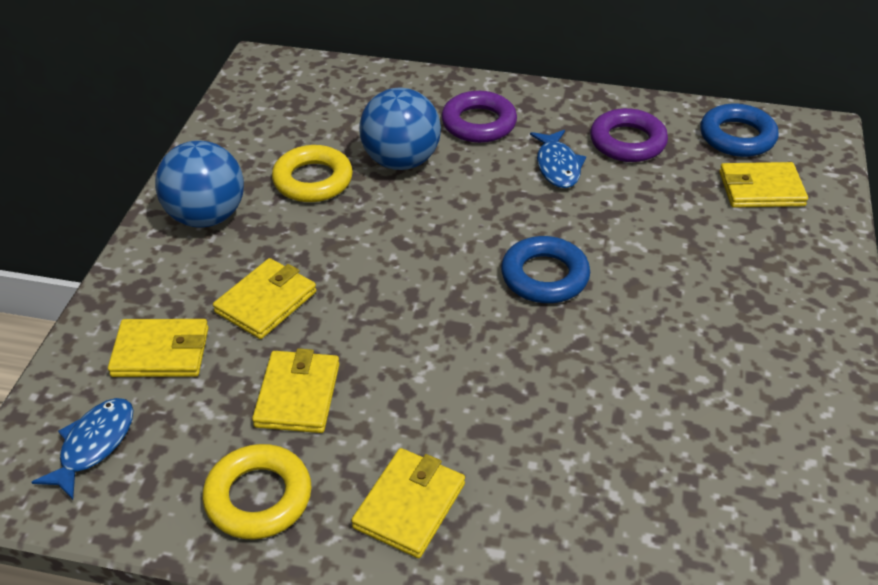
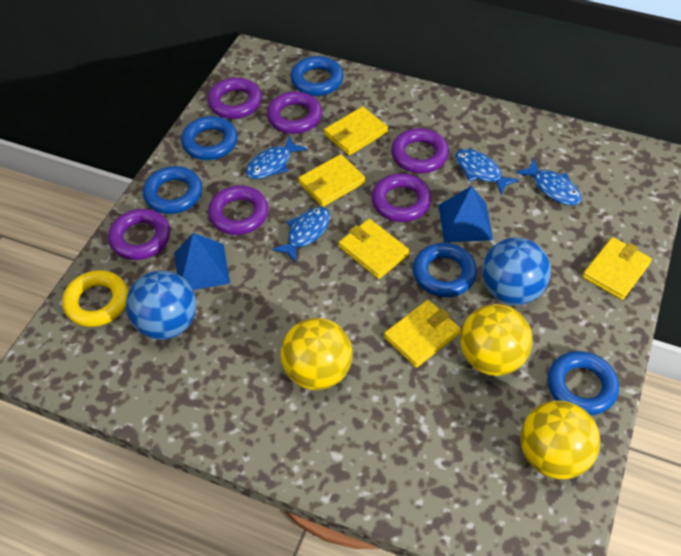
blue fish: 2 -> 4
blue pyramid: 0 -> 2
blue ring: 2 -> 5
purple ring: 2 -> 6
yellow ball: 0 -> 3
yellow ring: 2 -> 1

